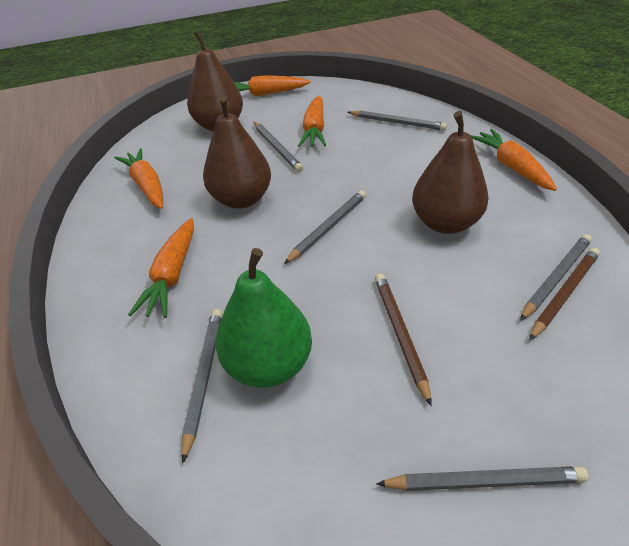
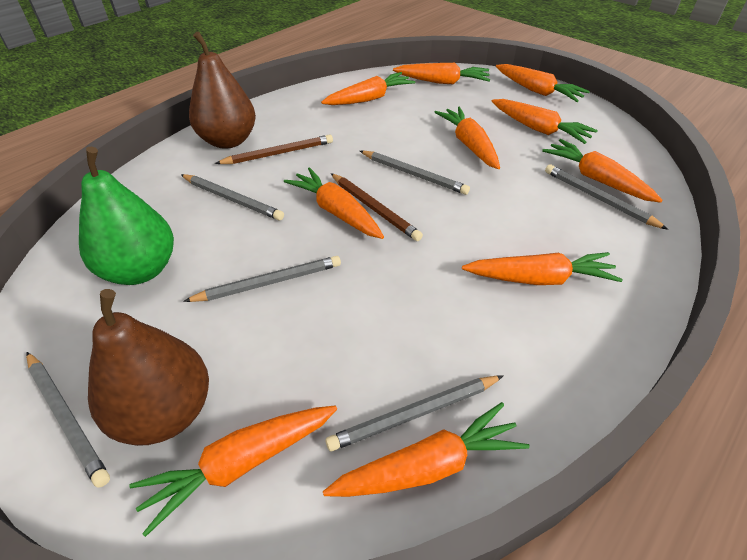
brown pear: 3 -> 2
orange carrot: 5 -> 10

